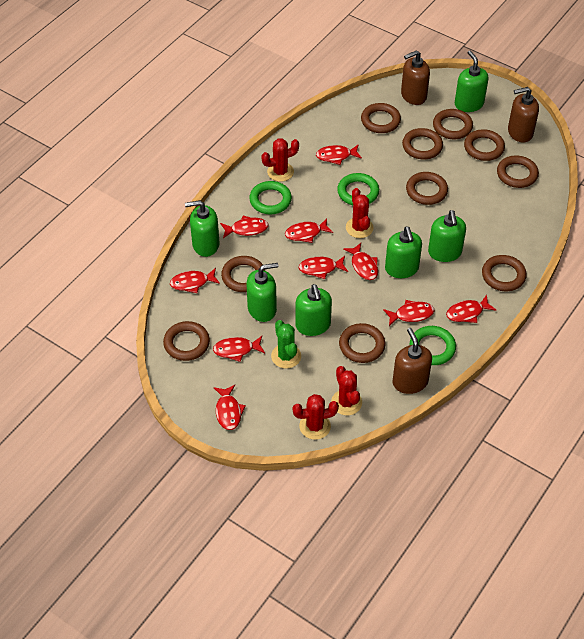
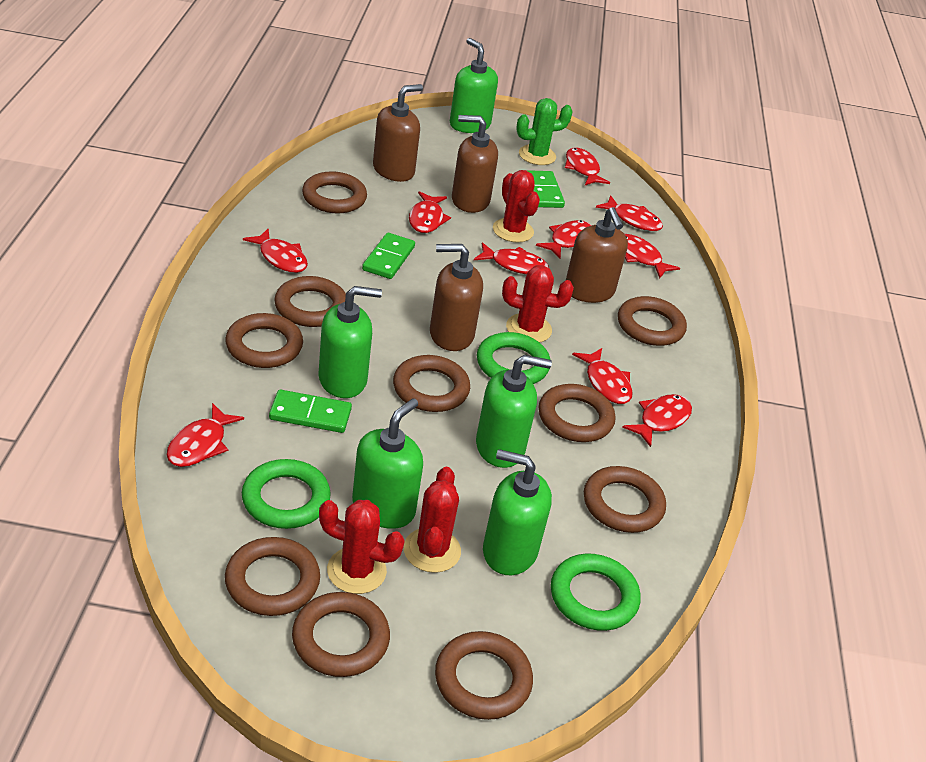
brown soap dispenser: 3 -> 4
green domino: 0 -> 3
green soap dispenser: 6 -> 5

